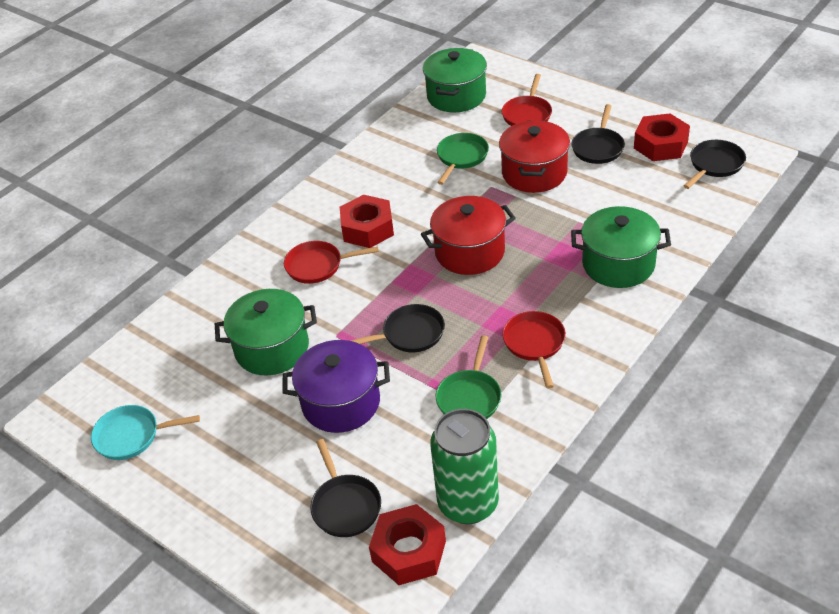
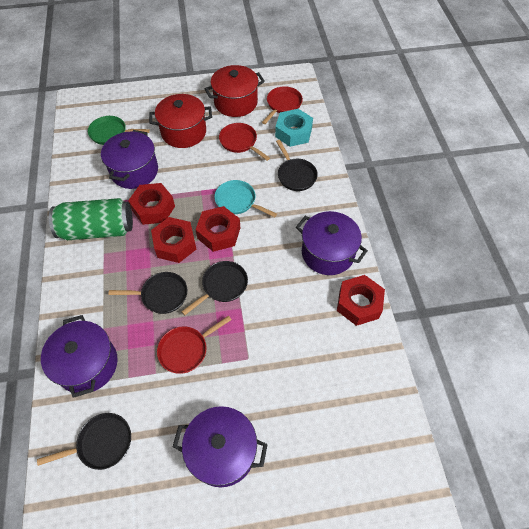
green pan: 2 -> 1
green pot: 3 -> 0
purple pot: 1 -> 4
red nut: 3 -> 4
turquoise nut: 0 -> 1

